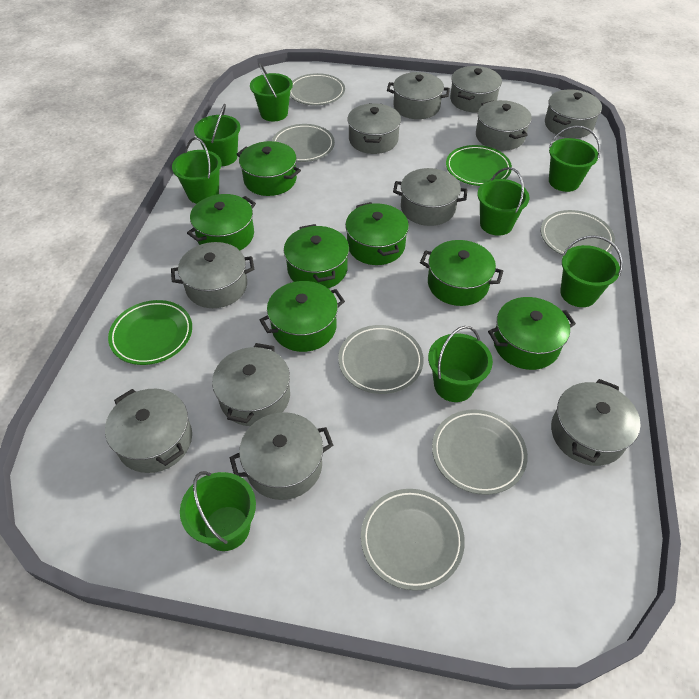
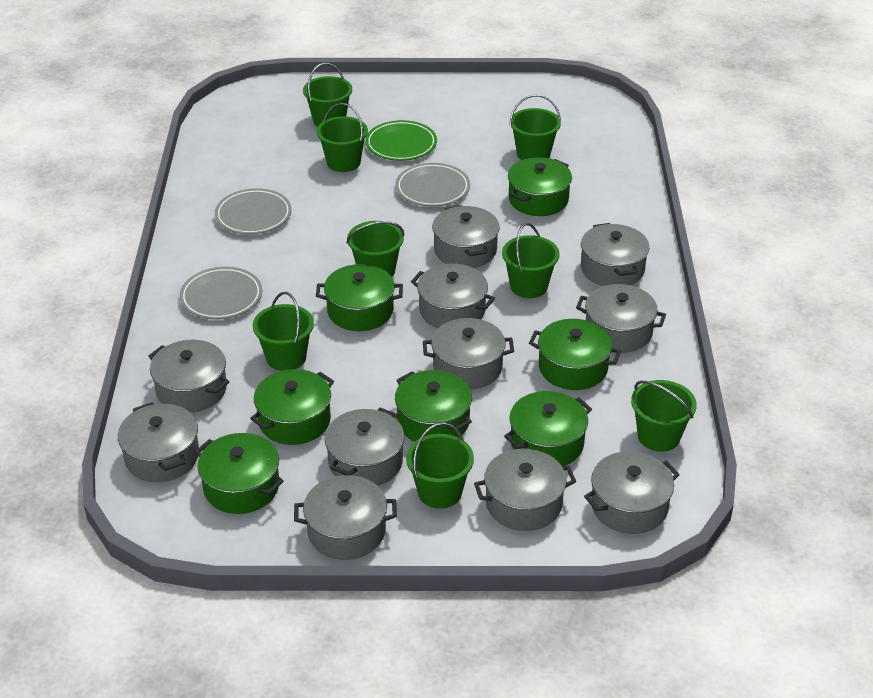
green plate: 2 -> 1
grey plate: 6 -> 3

